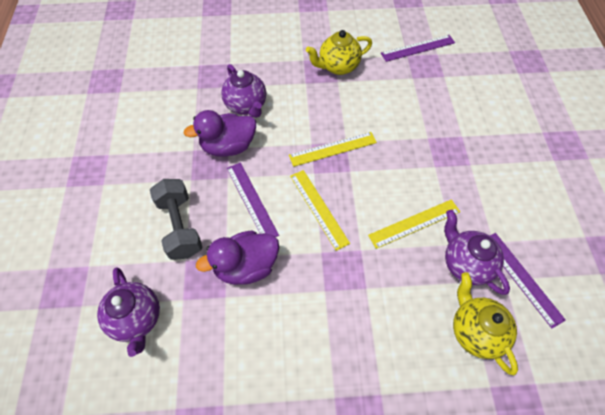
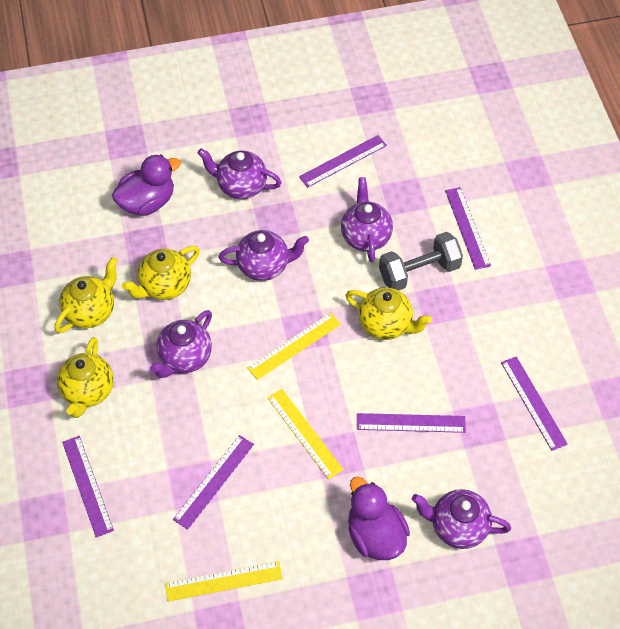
purple ruler: 3 -> 6
purple teapot: 3 -> 5
yellow teapot: 2 -> 4

